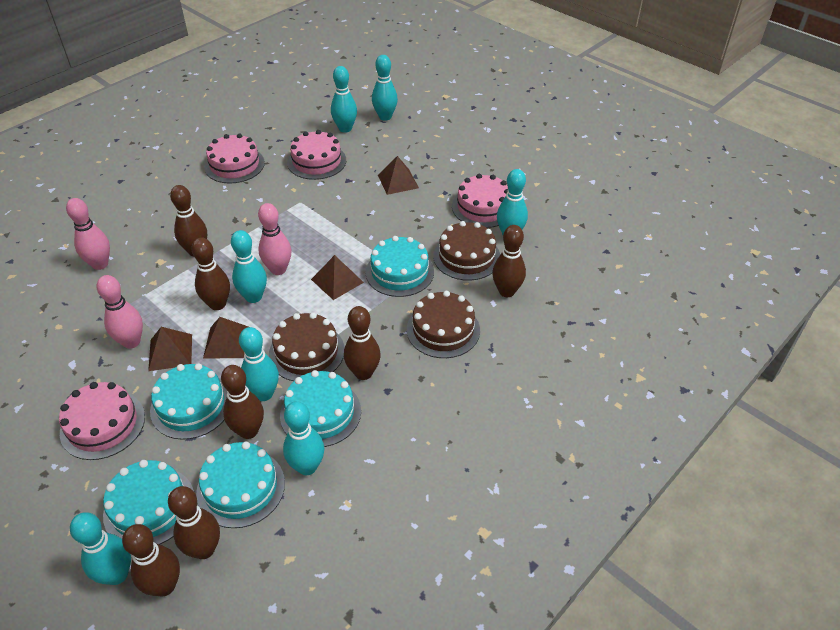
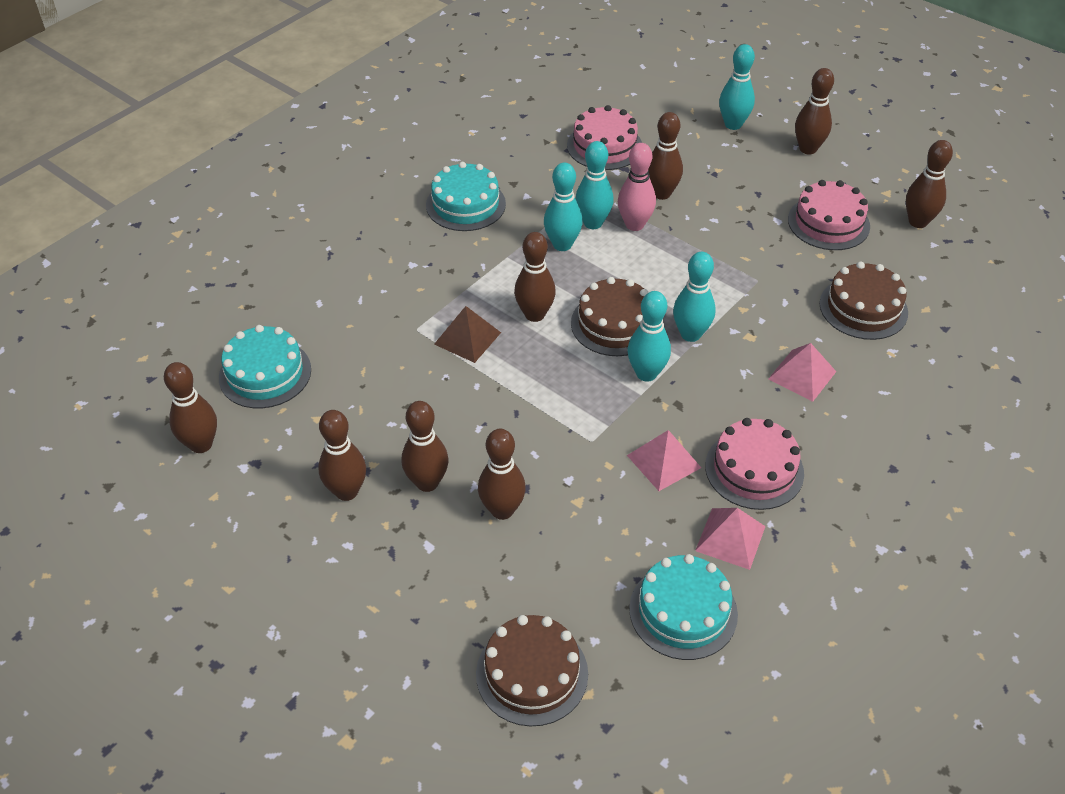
brown bowling pin: 7 -> 8
brown pyramid: 4 -> 1
pink bowling pin: 3 -> 1
pink cake: 4 -> 3
pink pyramid: 0 -> 3
turquoise bowling pin: 7 -> 5
turquoise cake: 5 -> 3

